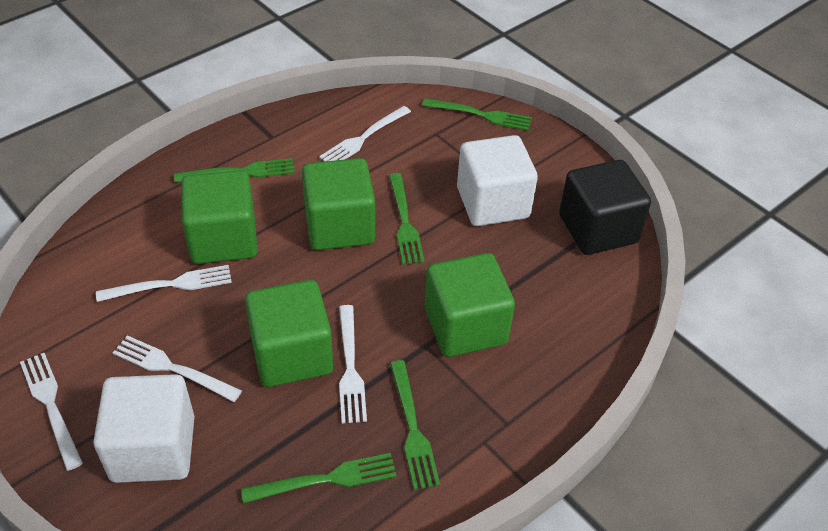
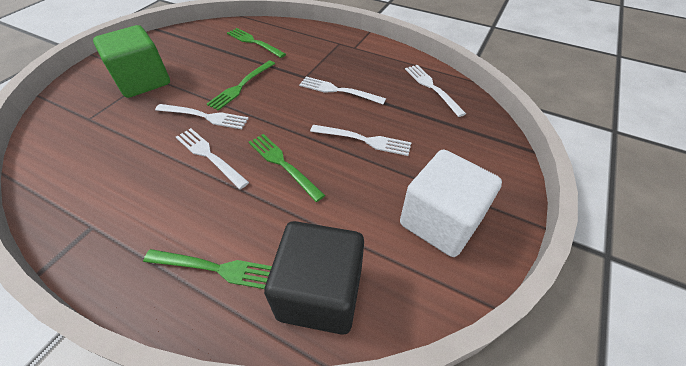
green cube: 4 -> 1
green fork: 5 -> 4
white cube: 2 -> 1

